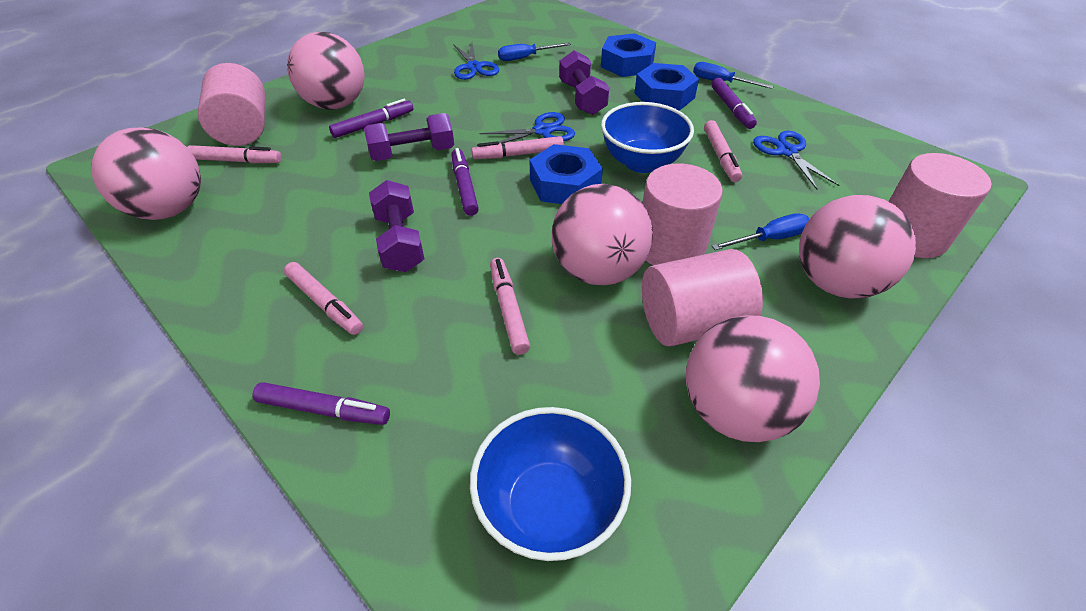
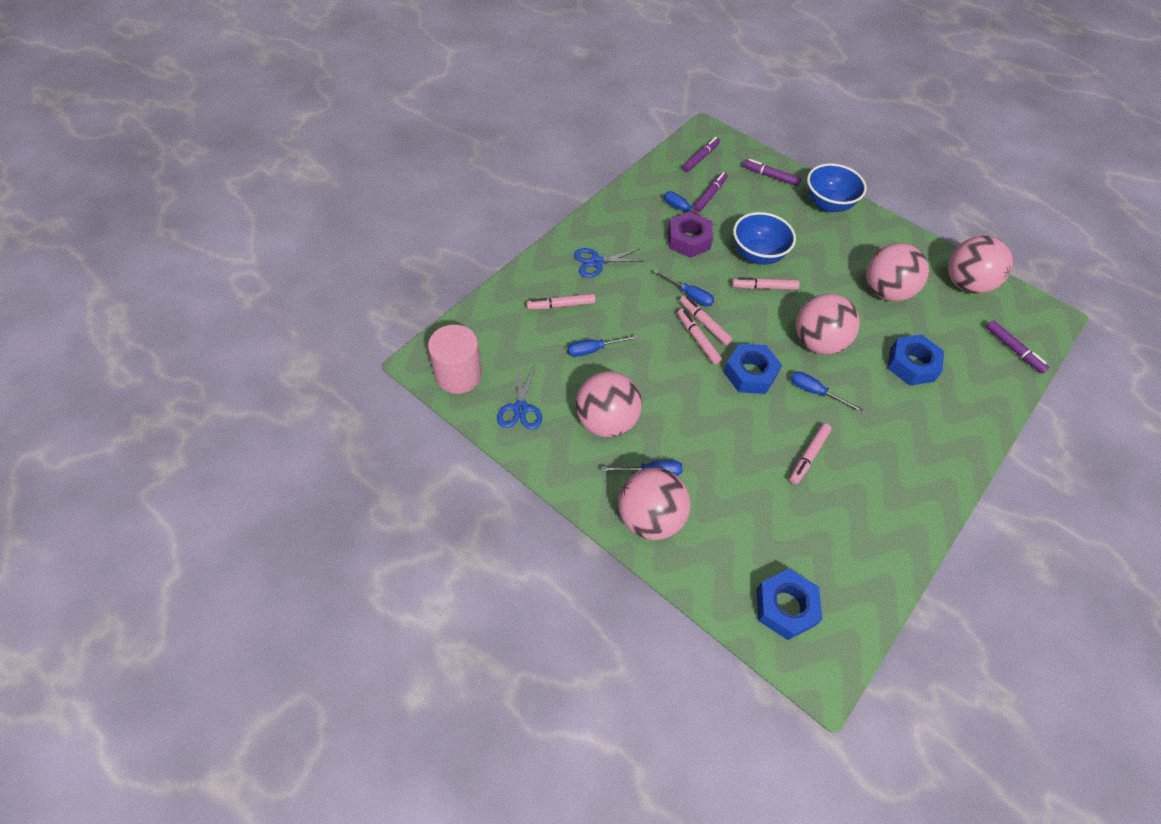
blue scissors: 3 -> 2
blue screwdriver: 3 -> 5
pink cylinder: 4 -> 1
purple dumbbell: 3 -> 0
purple nut: 0 -> 1

